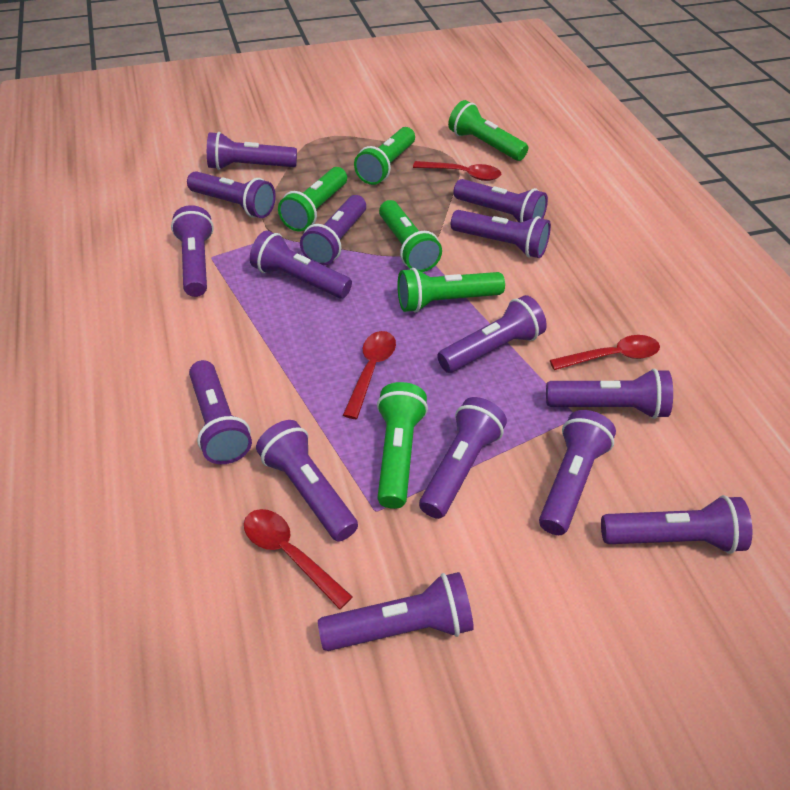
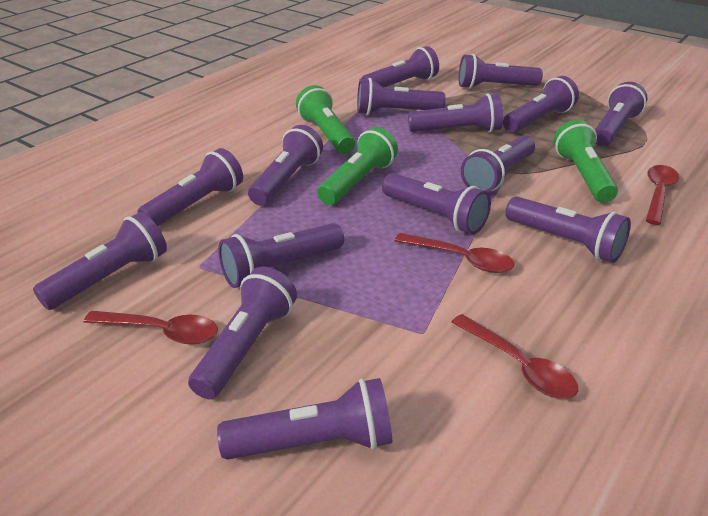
green flashlight: 6 -> 3

